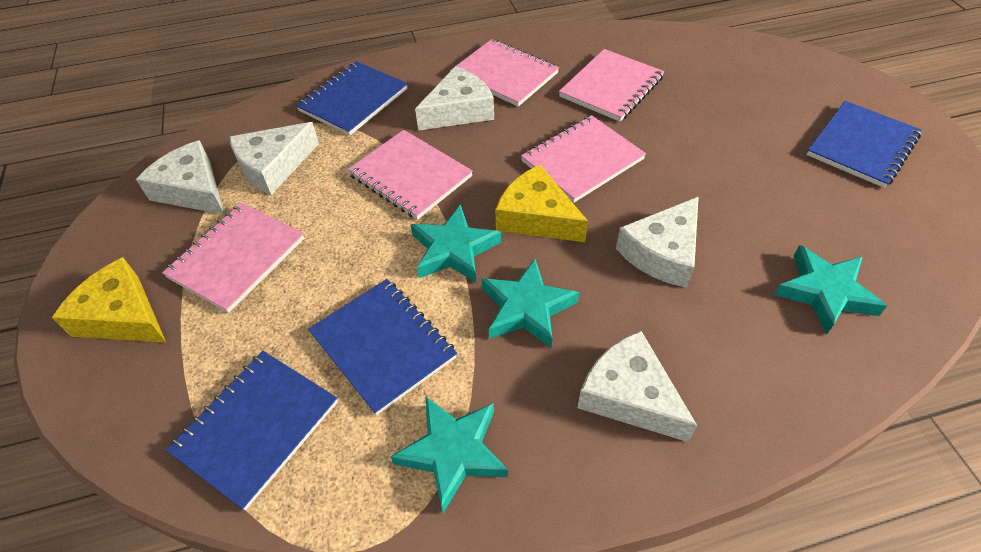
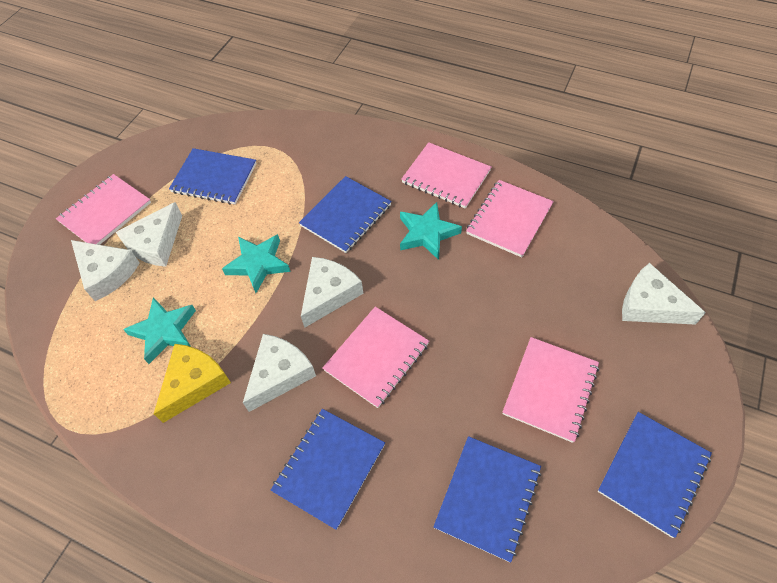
blue notebook: 4 -> 5
turquoise star: 4 -> 3
yellow cheese: 2 -> 1

